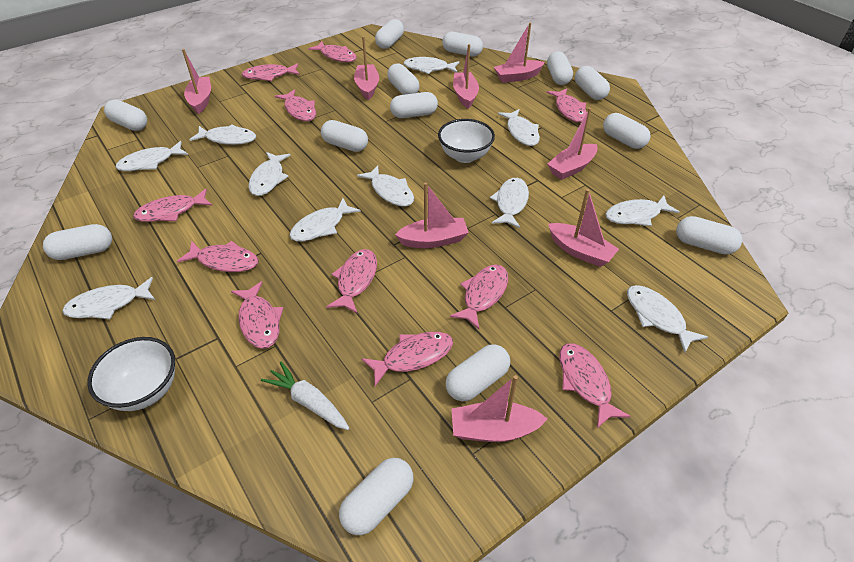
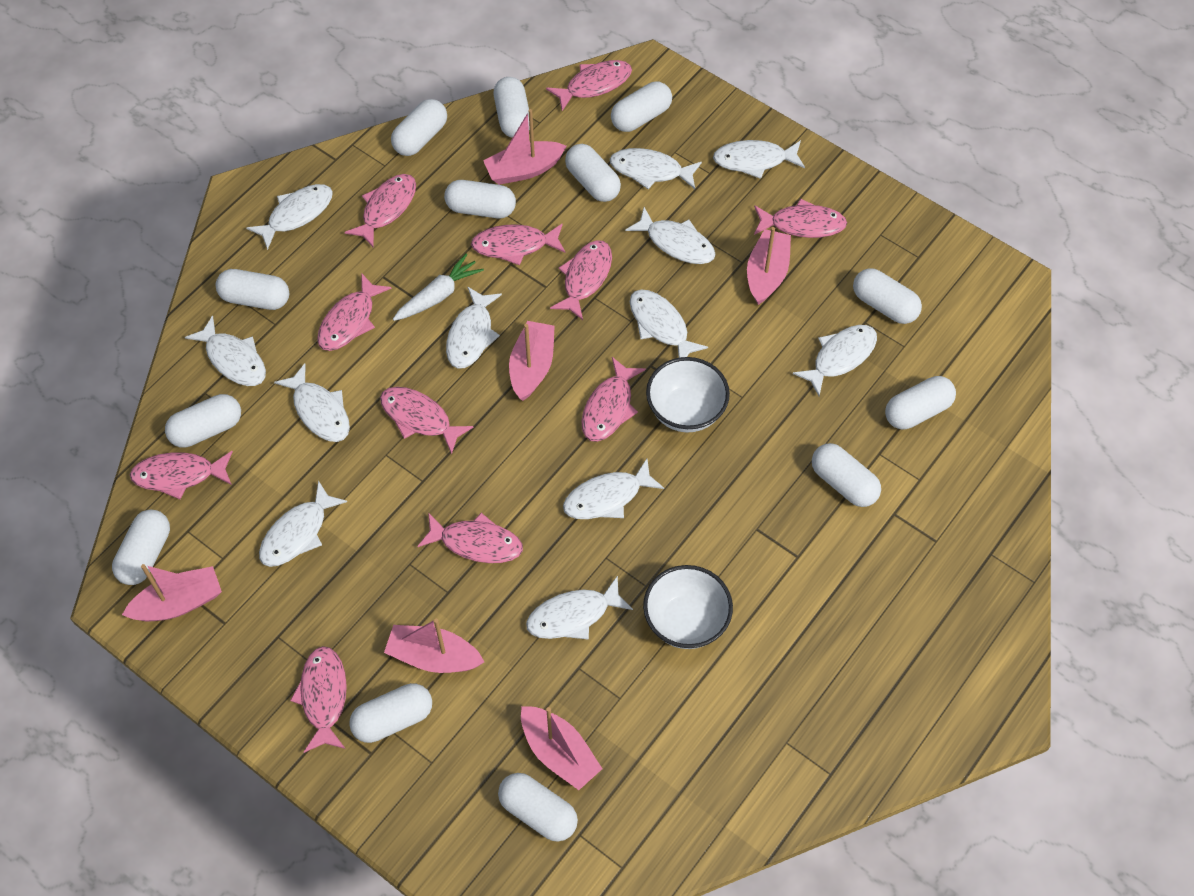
pink boat: 8 -> 6
white fish: 11 -> 12

